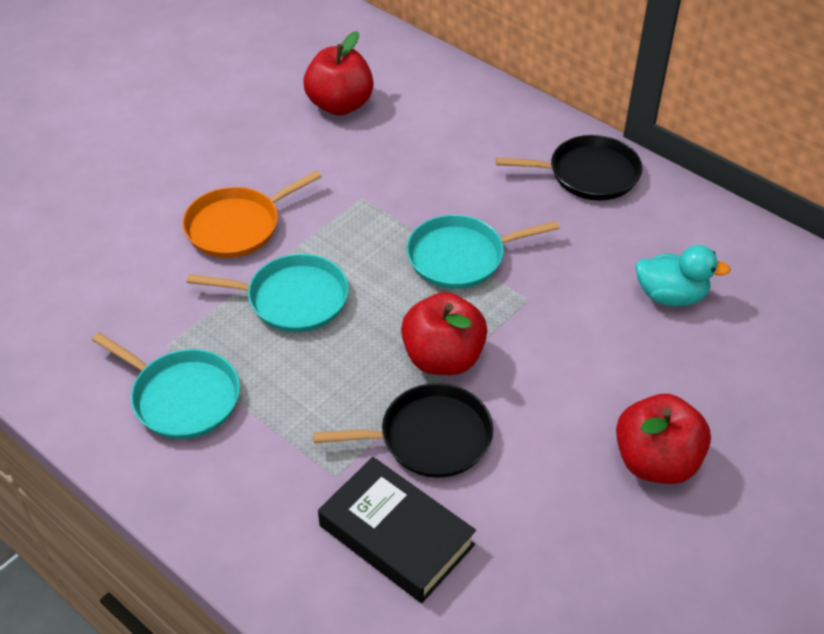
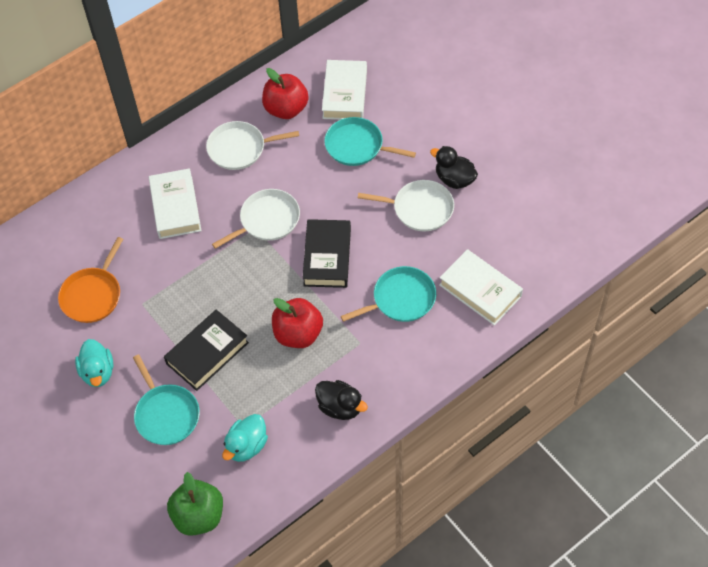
black book: 1 -> 2
black duck: 0 -> 2
black pan: 2 -> 0
green apple: 0 -> 1
red apple: 3 -> 2
turquoise duck: 1 -> 2
white book: 0 -> 3
white pan: 0 -> 3

